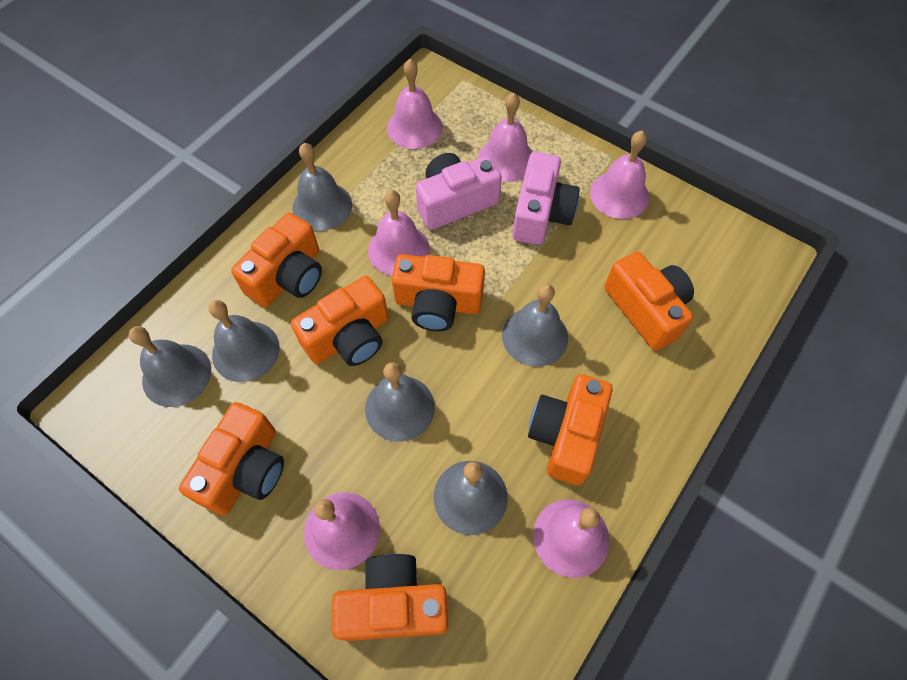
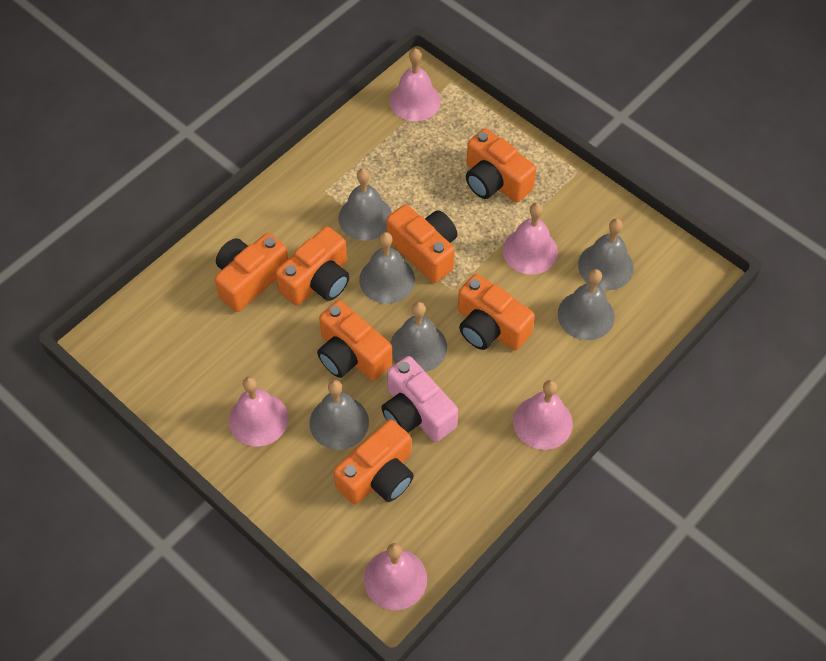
pink bell: 6 -> 5
pink camera: 2 -> 1

